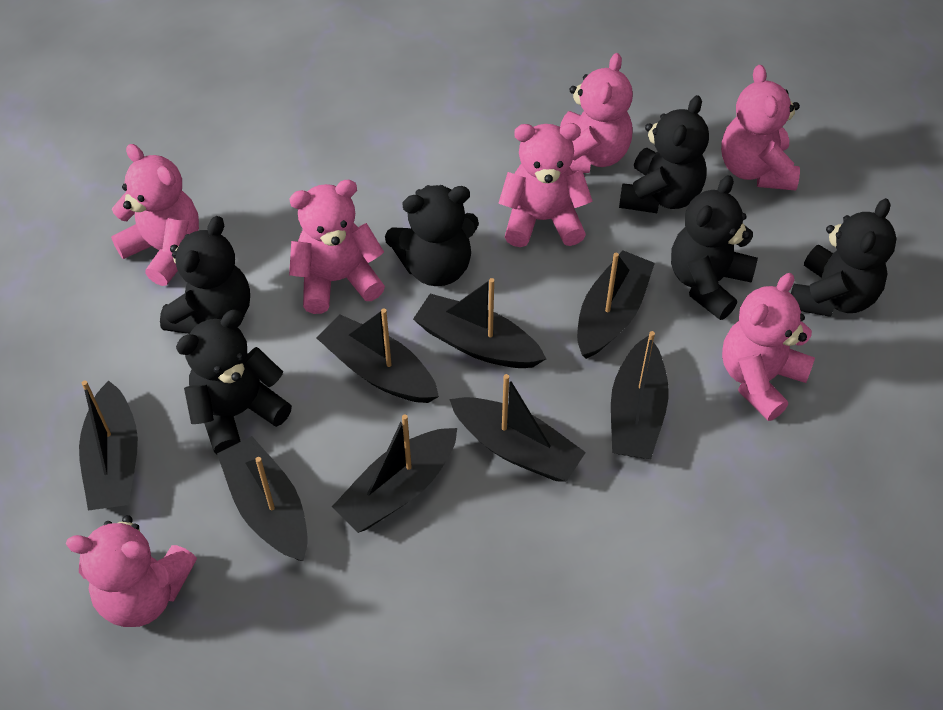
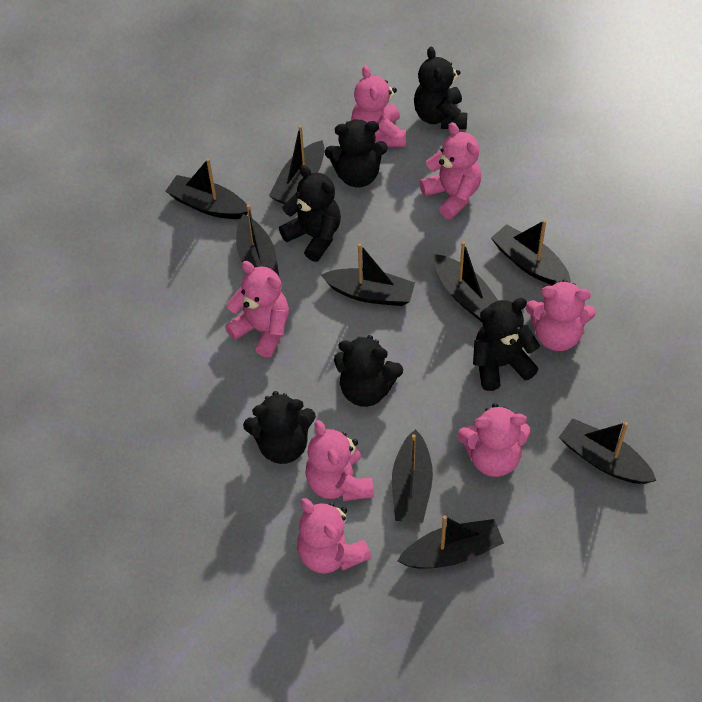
black boat: 8 -> 9

